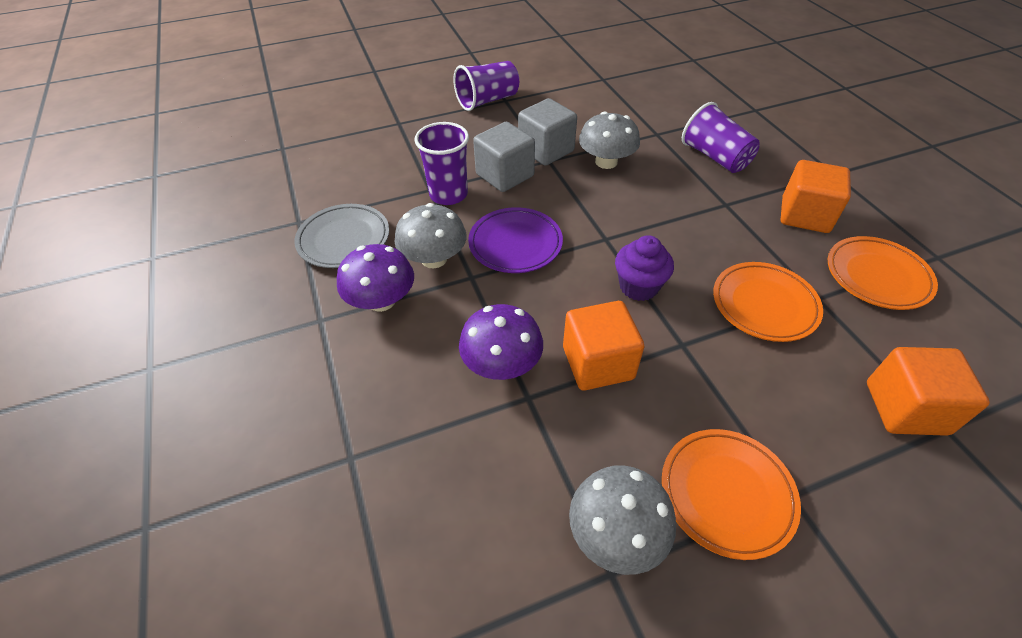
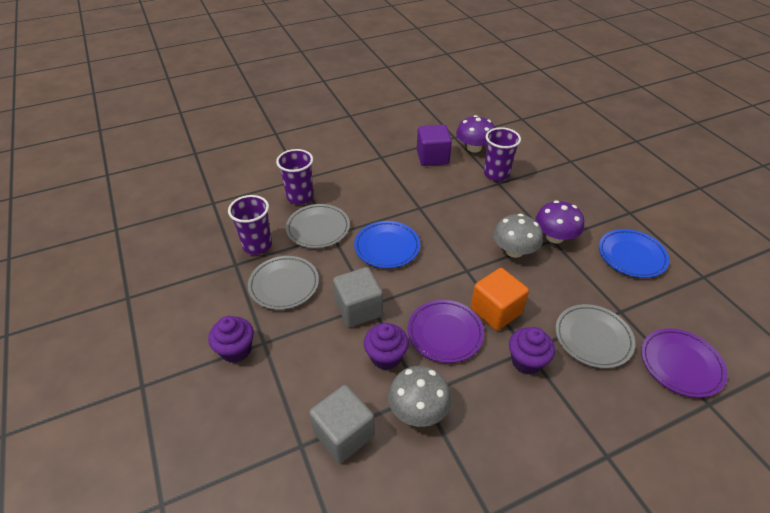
blue plate: 0 -> 2
grey mushroom: 3 -> 2
grey plate: 1 -> 3
orange cube: 3 -> 1
orange plate: 3 -> 0
purple cube: 0 -> 1
purple cupcake: 1 -> 3
purple plate: 1 -> 2

